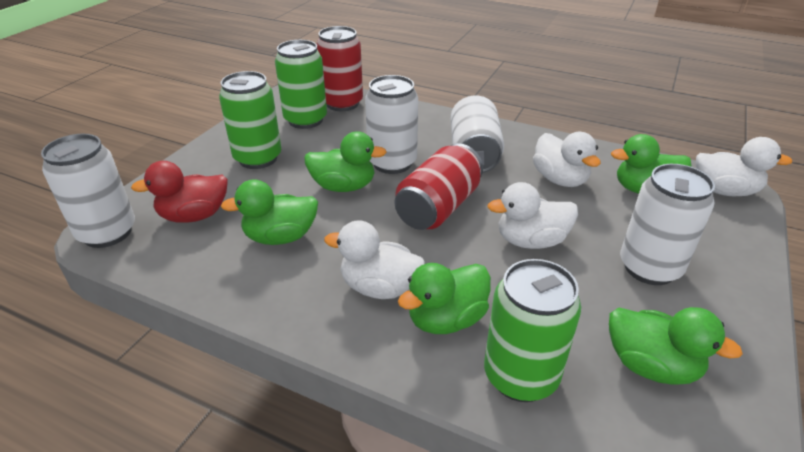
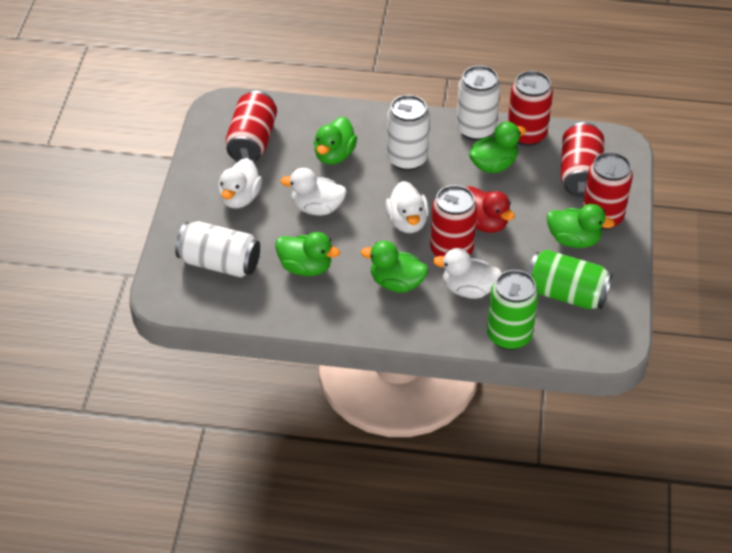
green can: 3 -> 2
red can: 2 -> 5
white can: 4 -> 3

